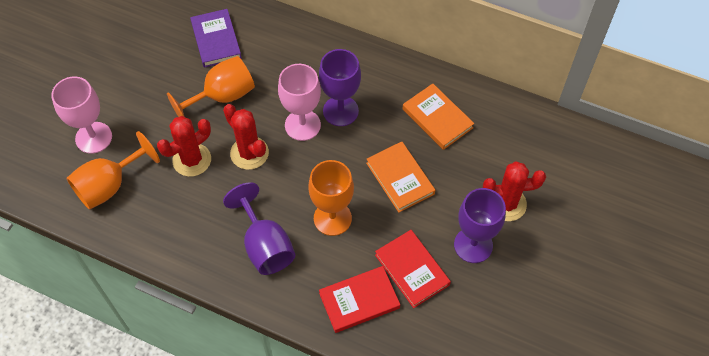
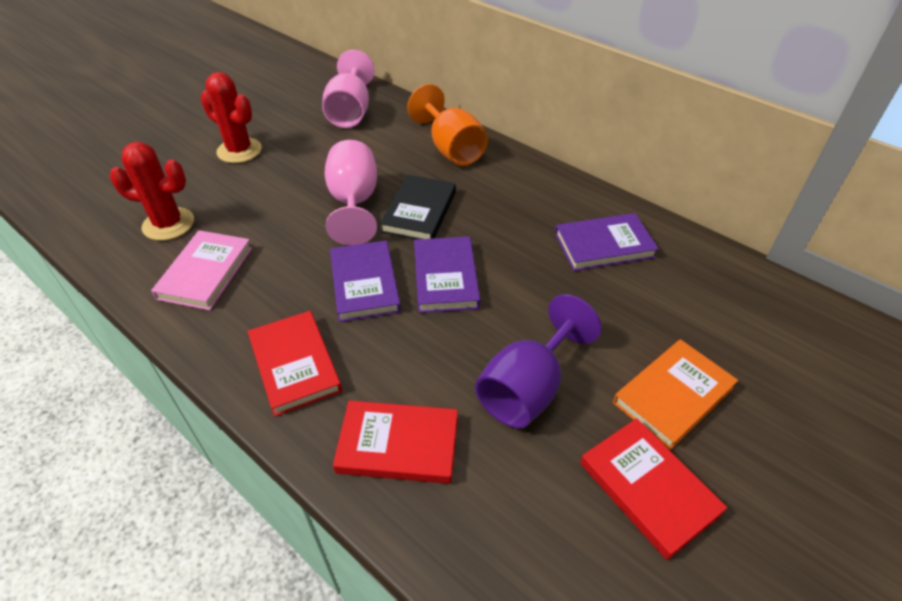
black book: 0 -> 1
orange book: 2 -> 1
orange goblet: 3 -> 1
pink book: 0 -> 1
purple book: 1 -> 3
purple goblet: 3 -> 1
red book: 2 -> 3
red cactus: 3 -> 2

